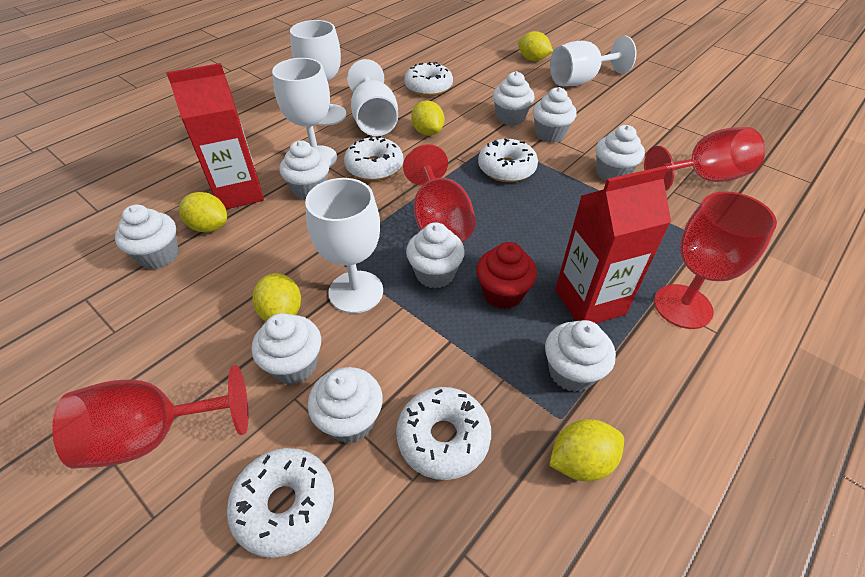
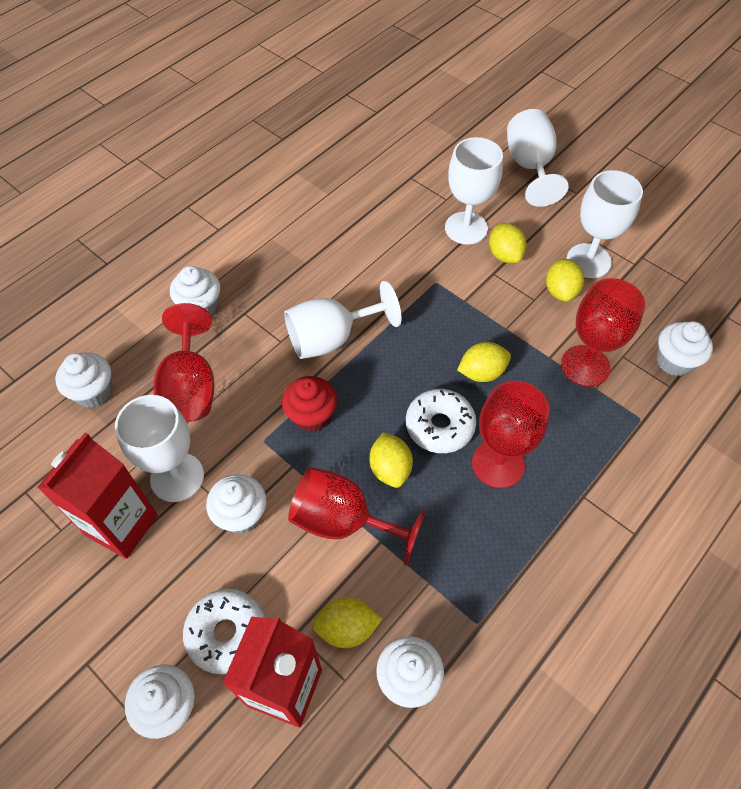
white cupcake: 9 -> 6
white donut: 5 -> 2

